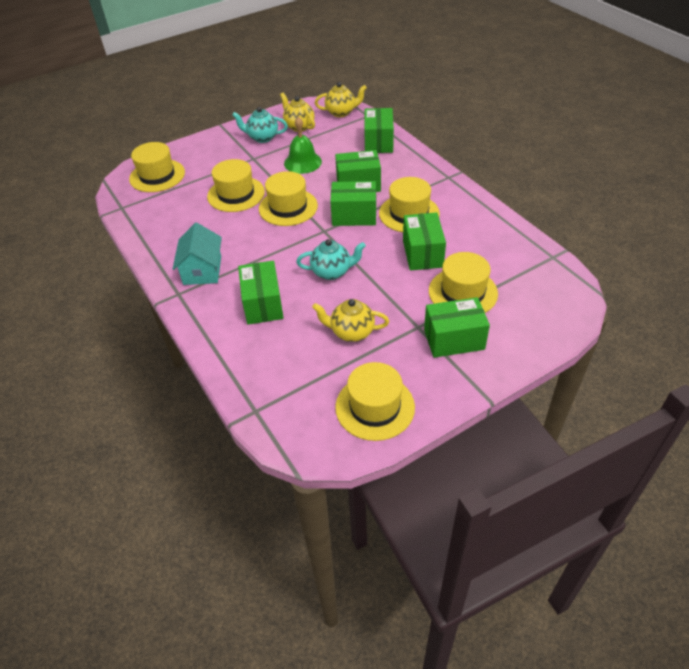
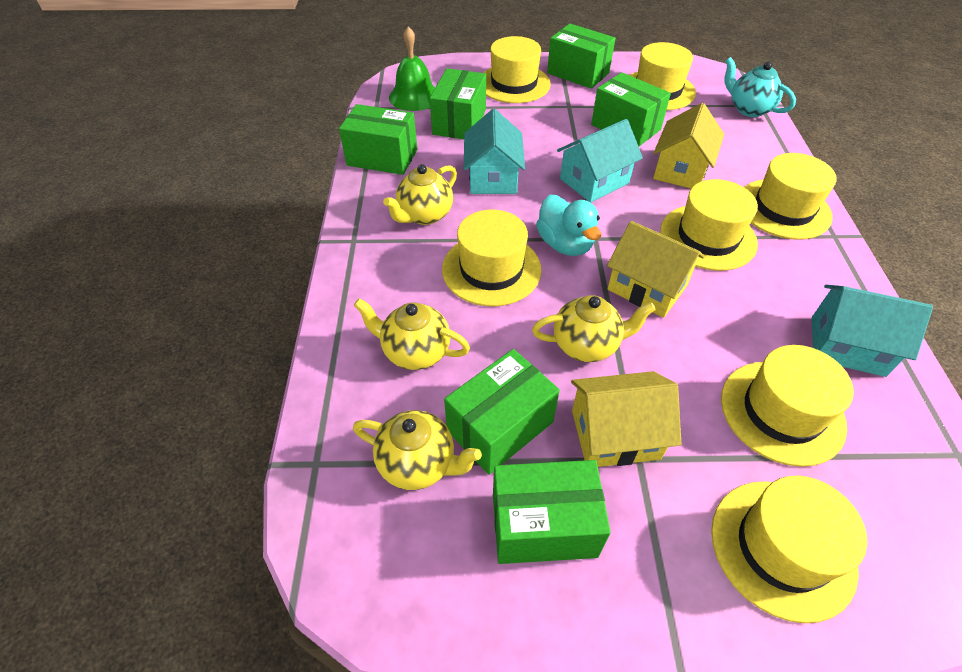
turquoise duck: 0 -> 1
turquoise house: 1 -> 3
turquoise teapot: 2 -> 1
yellow hat: 6 -> 7
yellow house: 0 -> 3
yellow teapot: 3 -> 4

